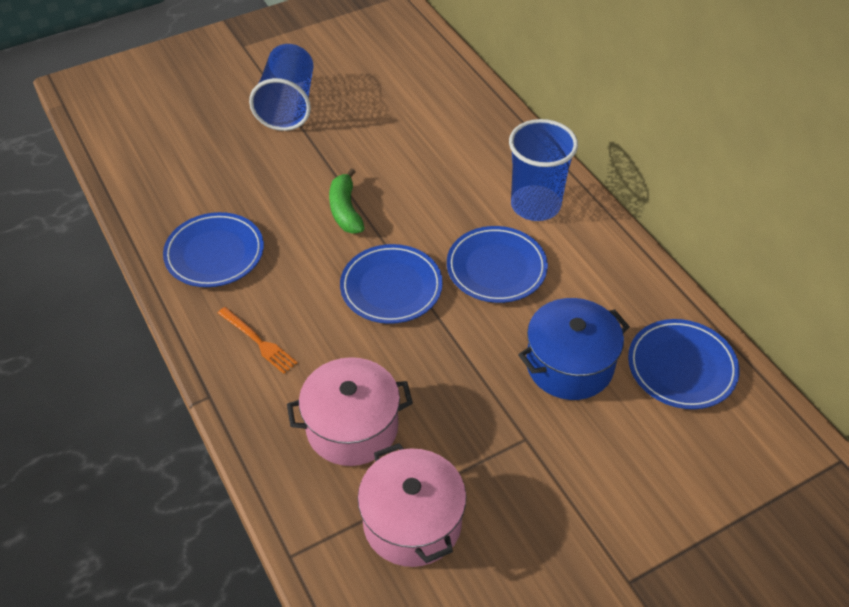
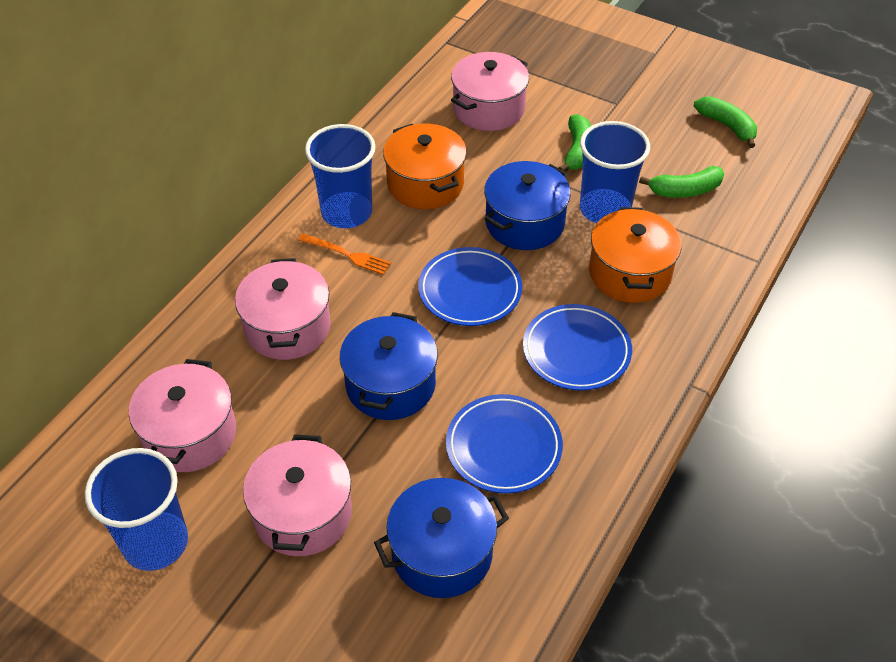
blue cup: 2 -> 3
blue plate: 4 -> 3
blue pot: 1 -> 3
green banana: 1 -> 3
orange pot: 0 -> 2
pink pot: 2 -> 4

